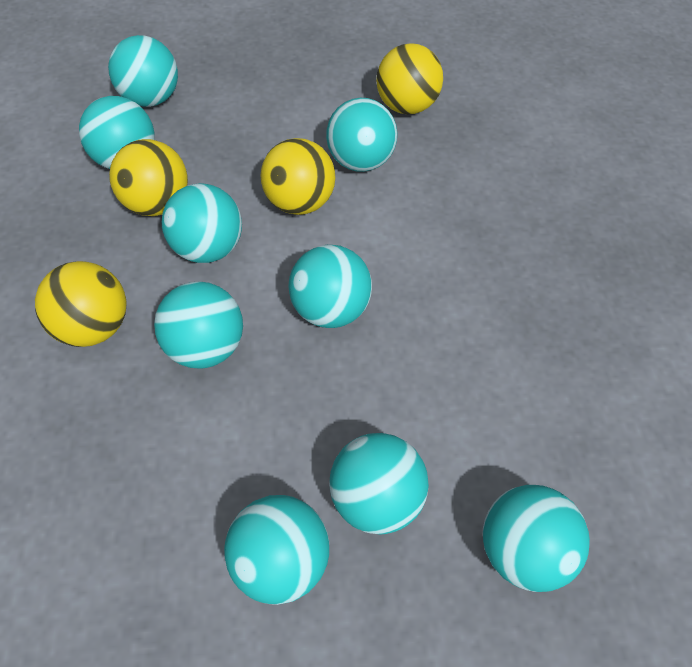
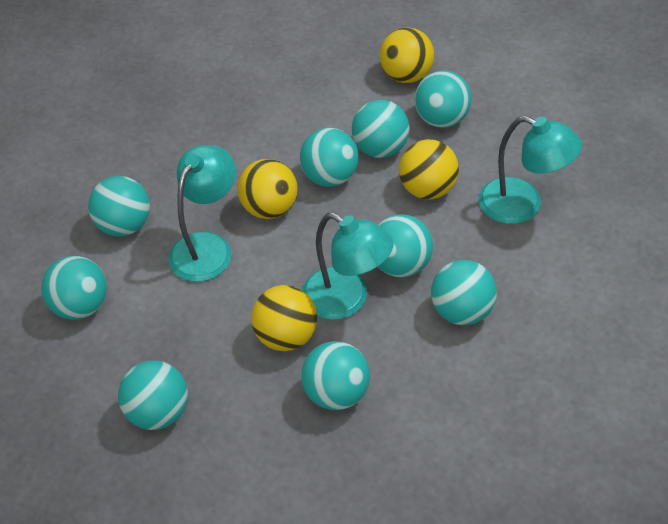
turquoise lamp: 0 -> 3

